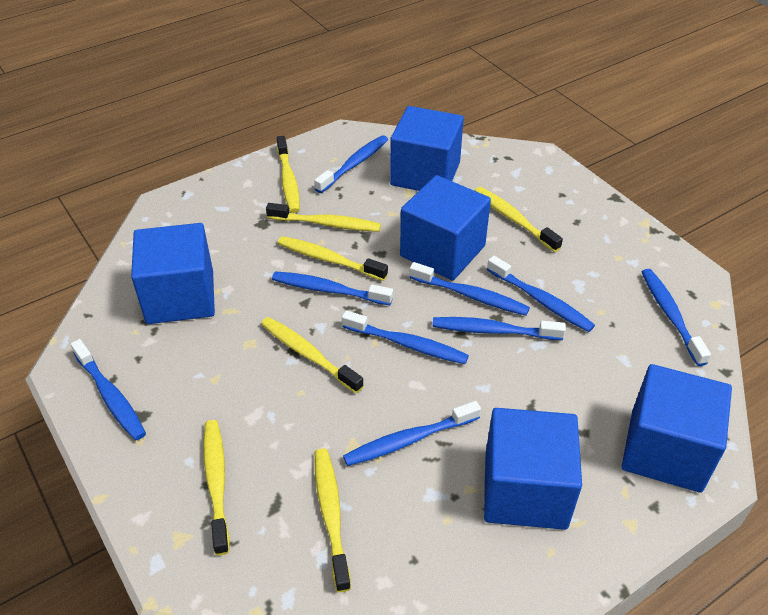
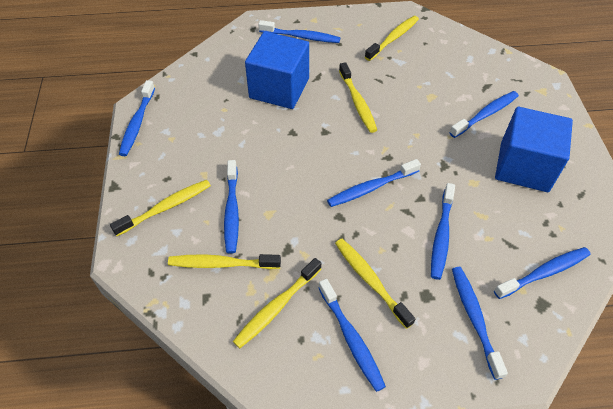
blue cube: 5 -> 2
yellow toothbrush: 7 -> 6

